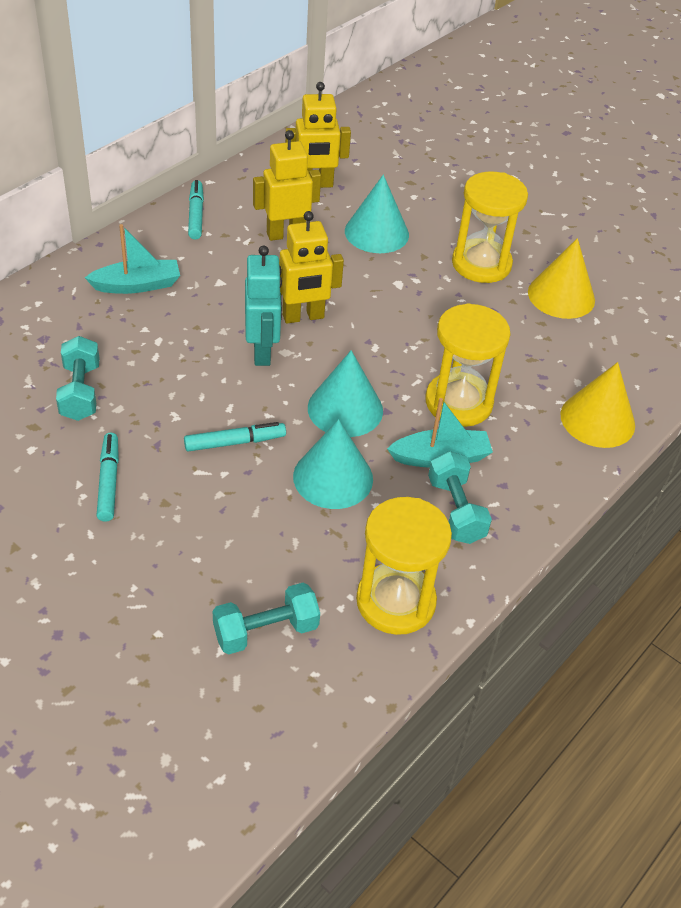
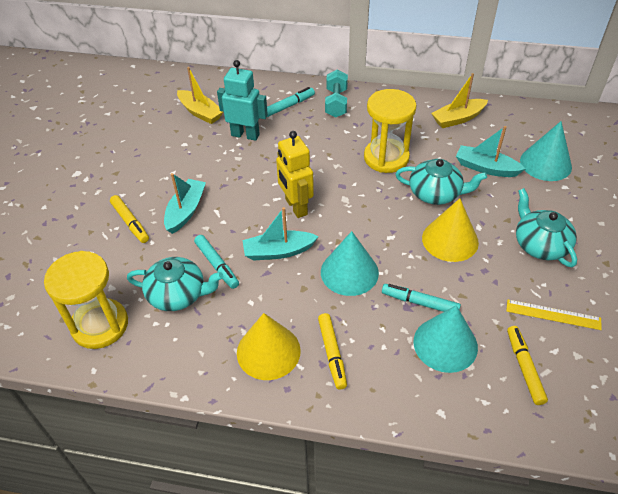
turquoise boat: 2 -> 3
turquoise dumbbell: 3 -> 1
turquoise teapot: 0 -> 3
yellow boat: 0 -> 2
yellow hourglass: 3 -> 2
yellow marker: 0 -> 3
yellow robot: 3 -> 1
yellow ruler: 0 -> 1

